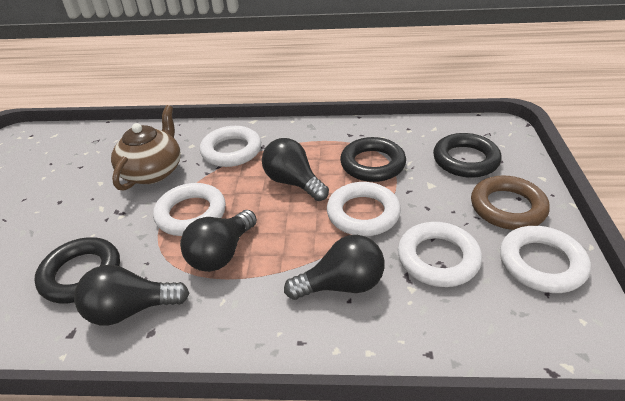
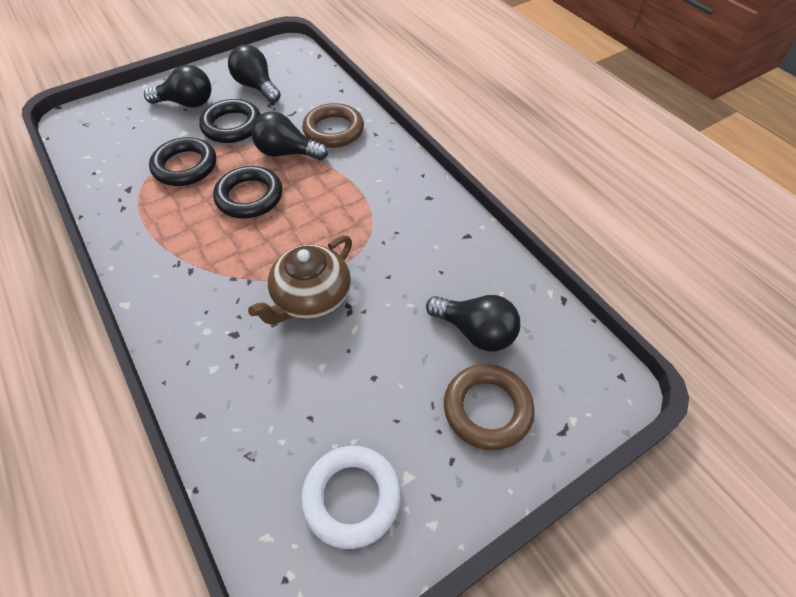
brown ring: 1 -> 2
white ring: 5 -> 1

